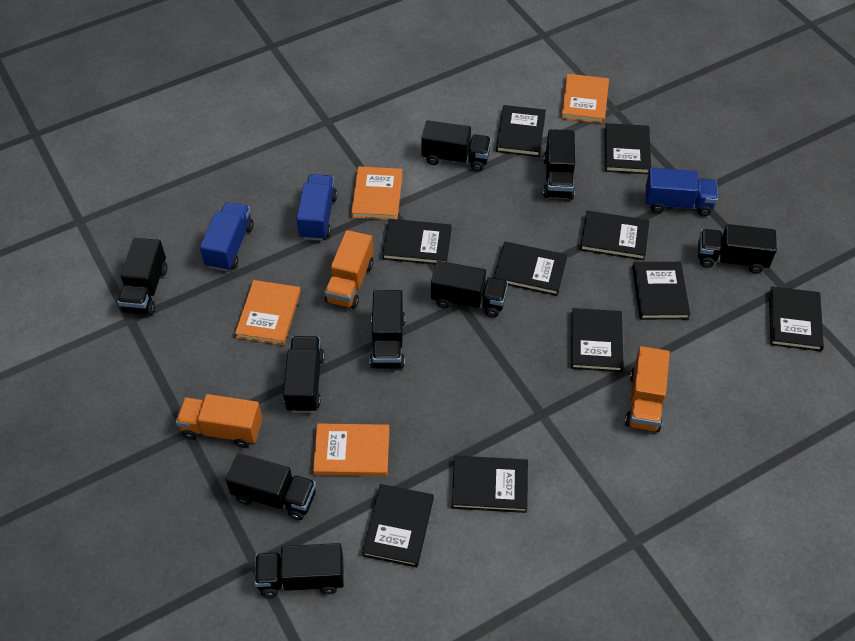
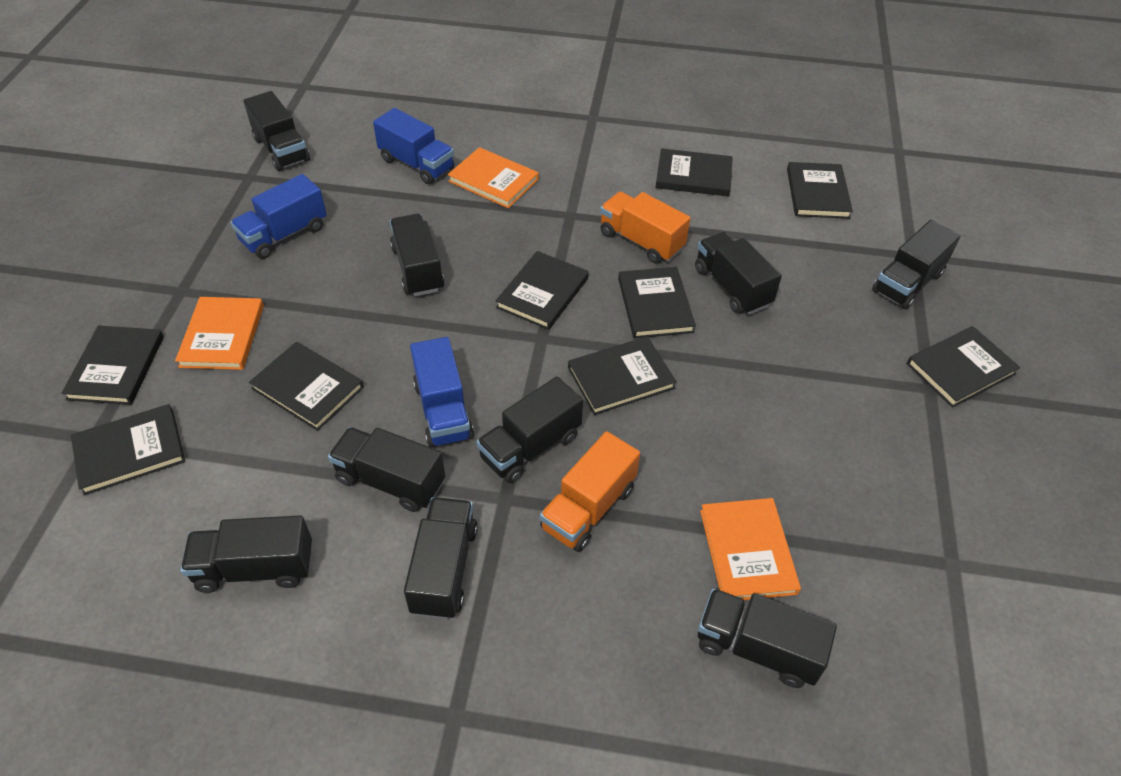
black book: 10 -> 9
orange book: 4 -> 3
orange truck: 3 -> 2

